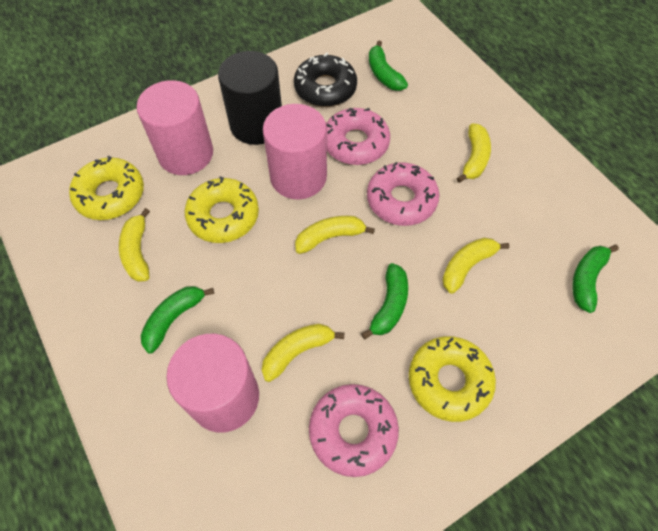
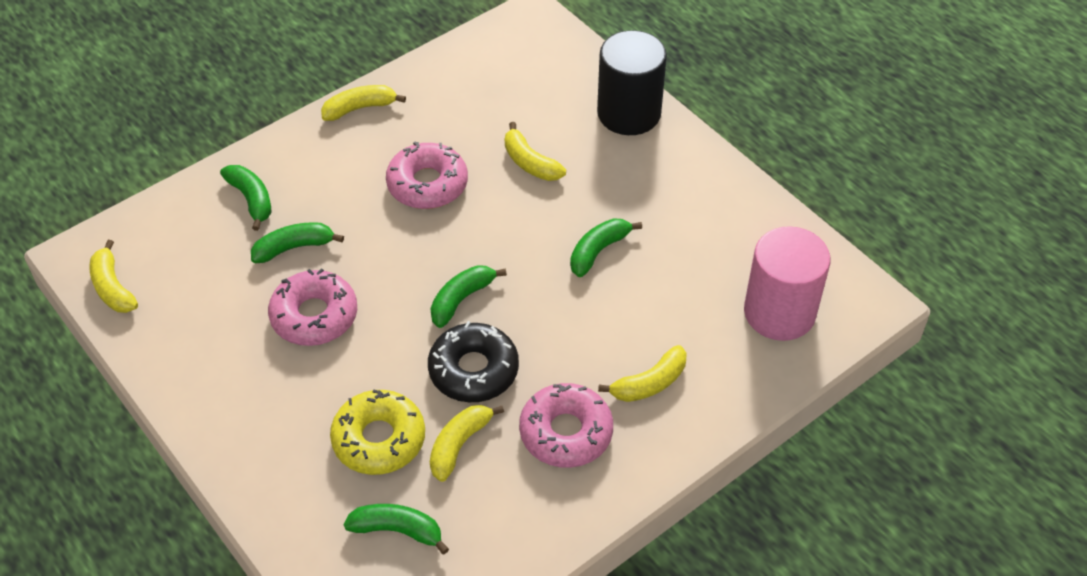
green banana: 4 -> 5
pink cylinder: 3 -> 1
yellow donut: 3 -> 1

